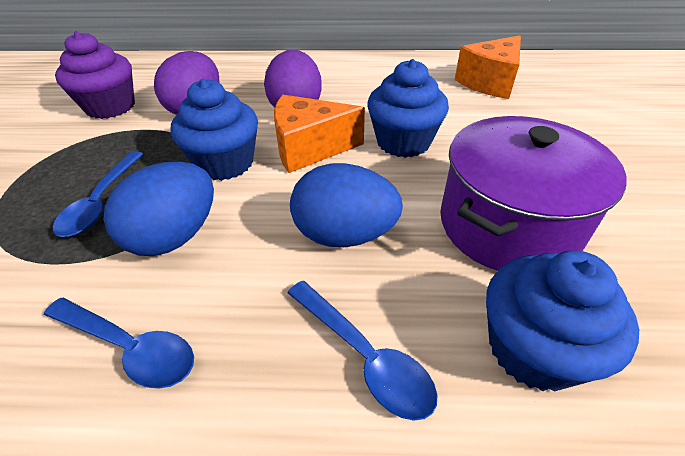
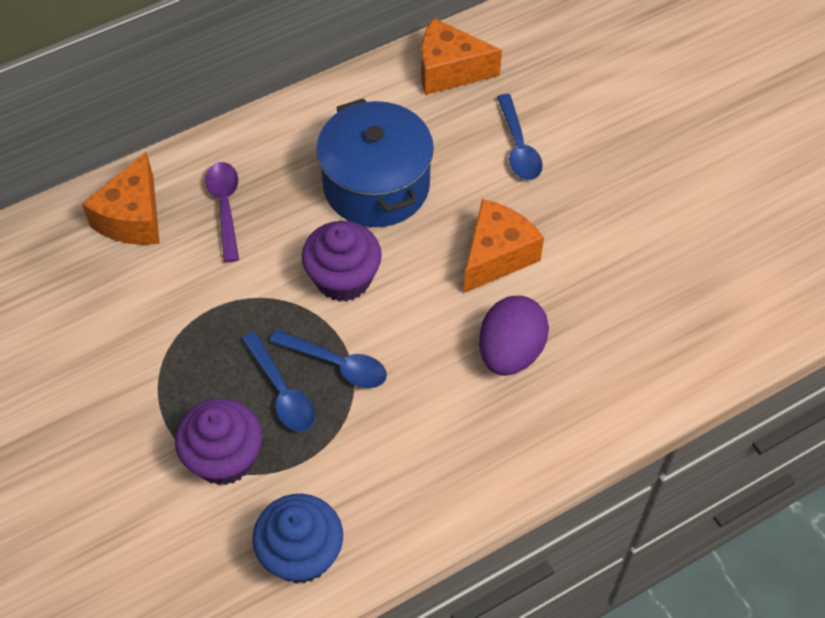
blue cupcake: 3 -> 1
blue egg: 2 -> 0
blue pot: 0 -> 1
orange cheese: 2 -> 3
purple cupcake: 1 -> 2
purple egg: 2 -> 1
purple pot: 1 -> 0
purple spoon: 0 -> 1

